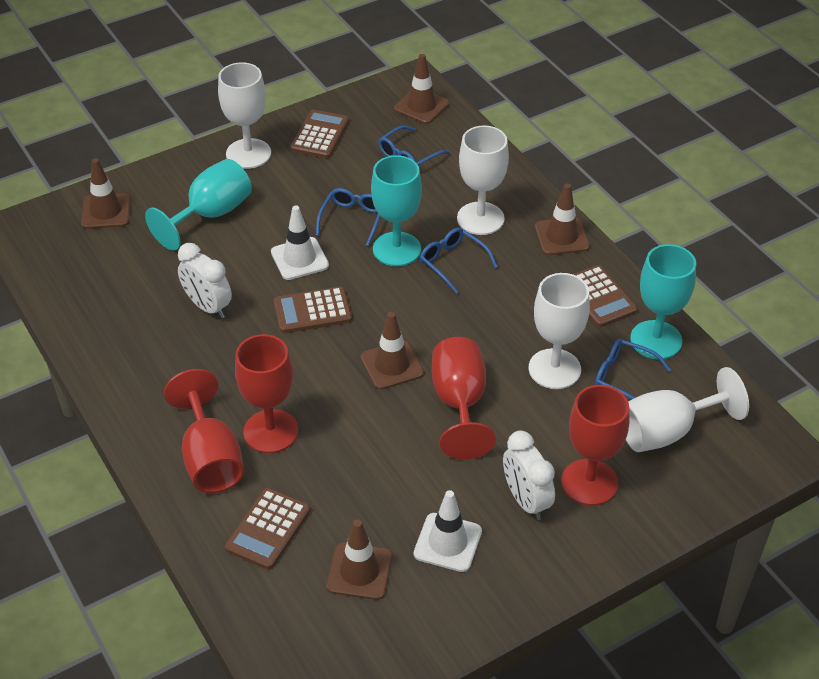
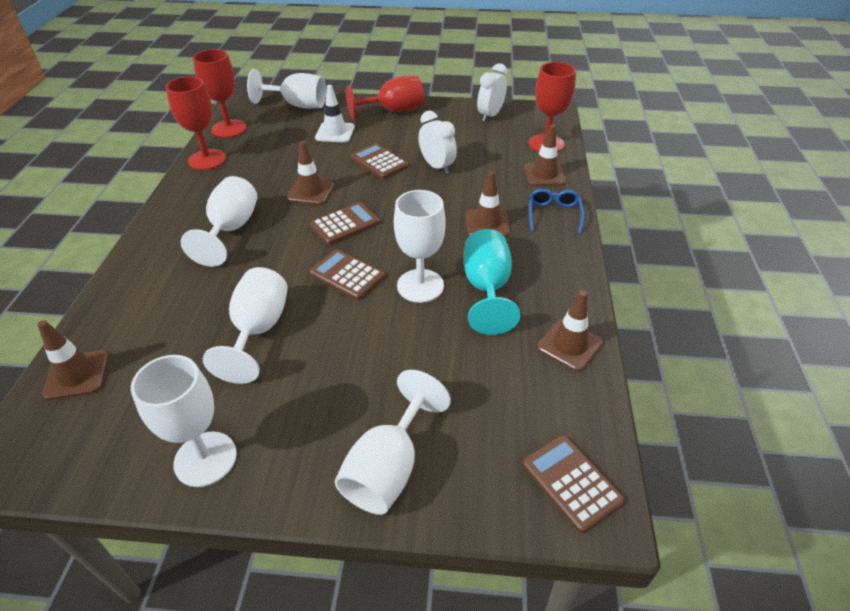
blue glasses: 4 -> 1
turquoise goblet: 3 -> 1
white goblet: 4 -> 6
white traffic cone: 2 -> 1

